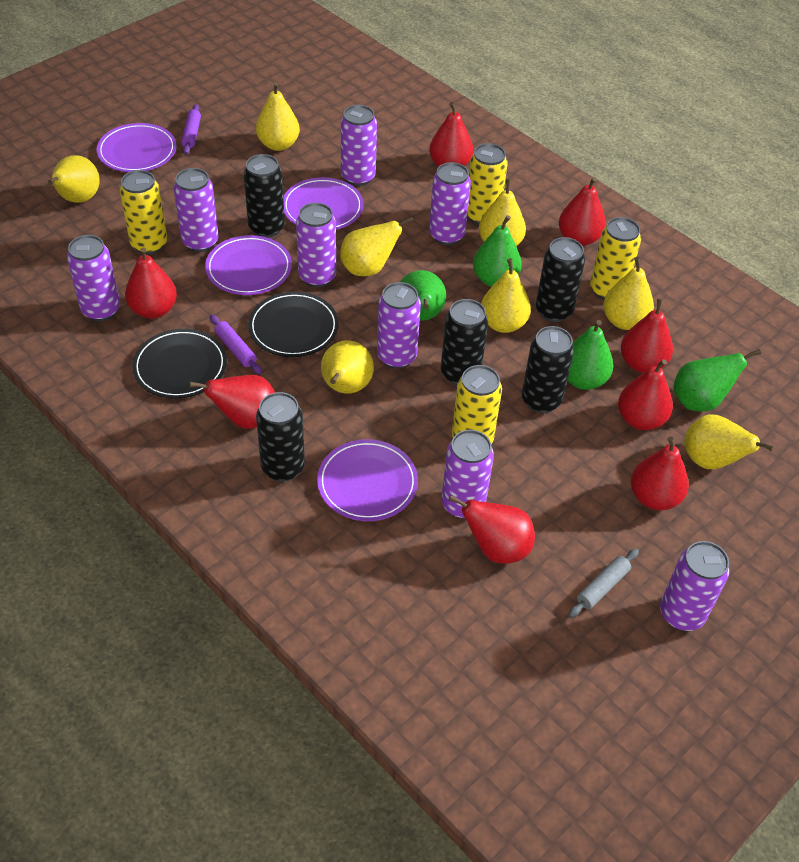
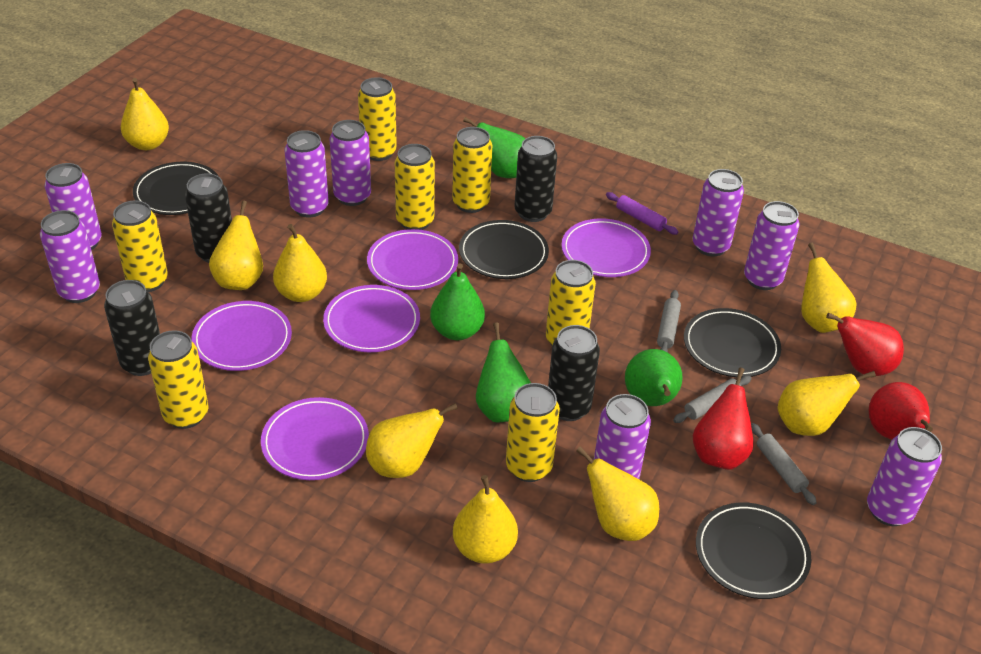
black can: 5 -> 4
black plate: 2 -> 4
grey rolling pin: 1 -> 3
purple plate: 4 -> 5
purple rolling pin: 2 -> 1
red pear: 8 -> 3
yellow can: 4 -> 7

